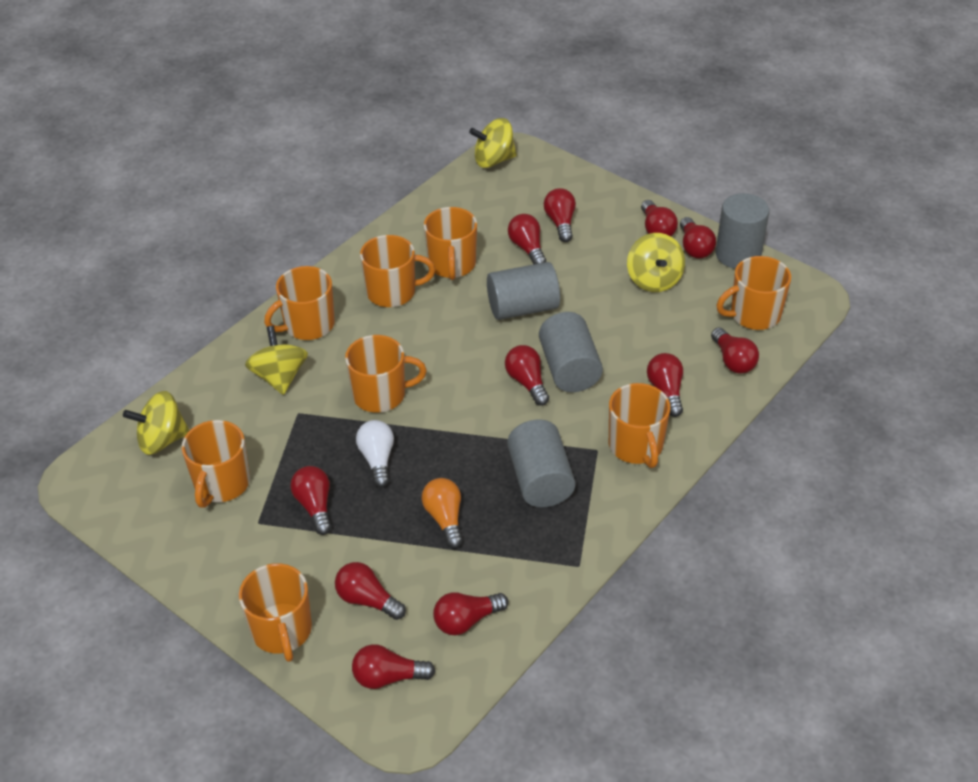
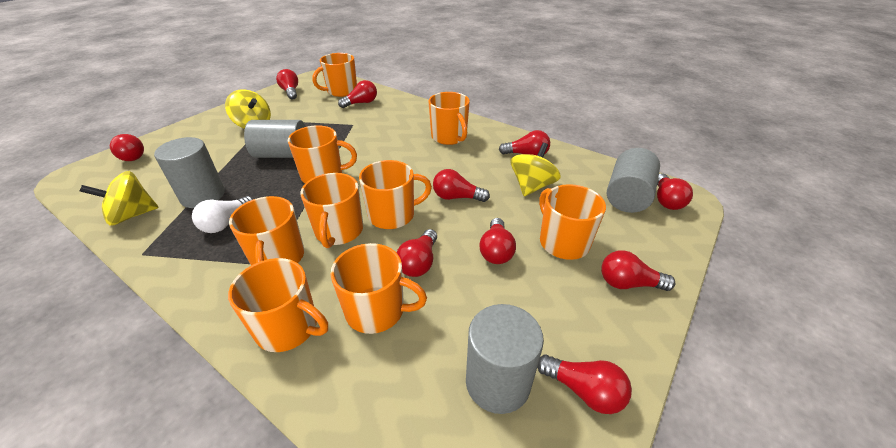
orange light bulb: 1 -> 0
orange mug: 8 -> 9
red light bulb: 11 -> 10
yellow spinning top: 4 -> 3

